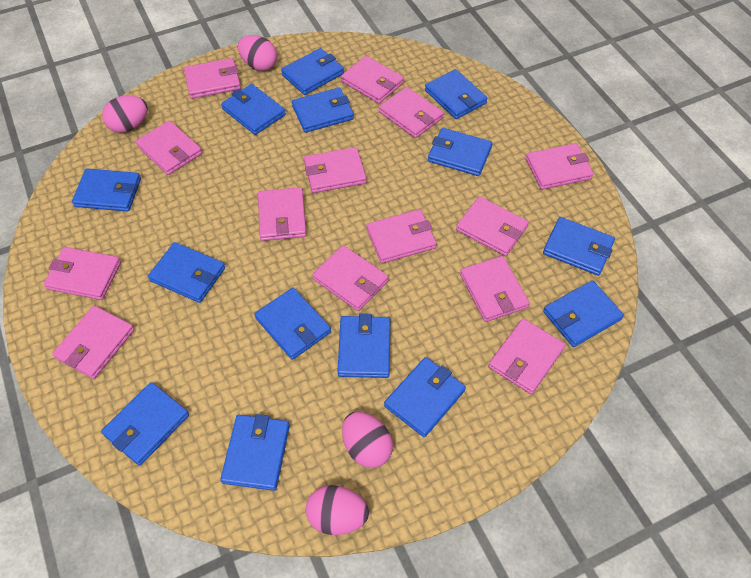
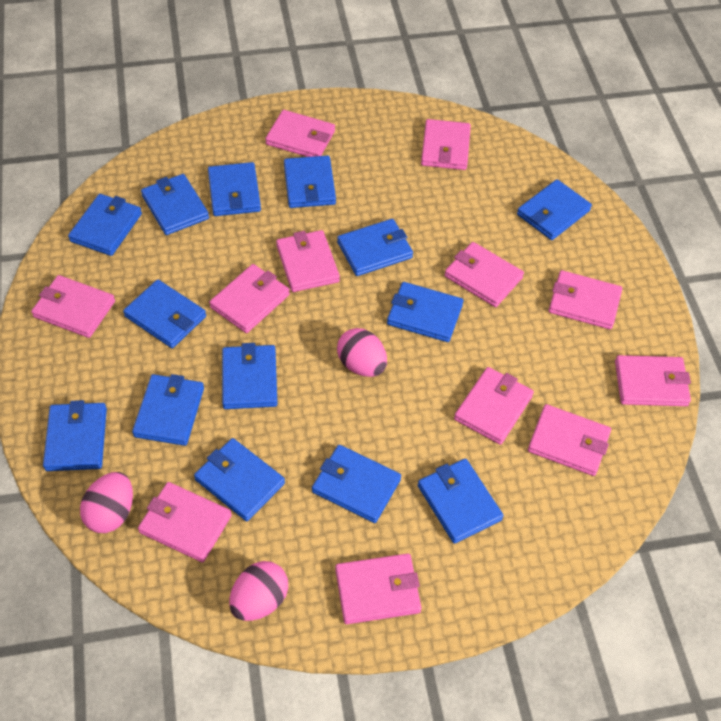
pink egg: 4 -> 3
pink wallet: 14 -> 12

